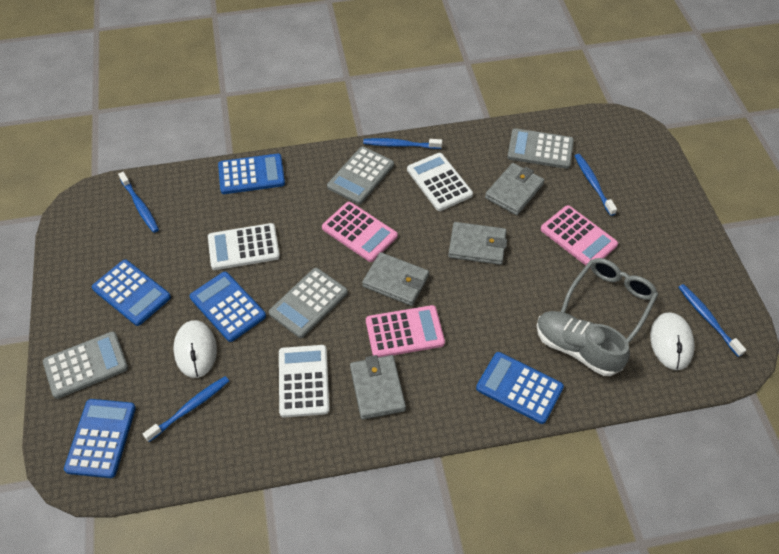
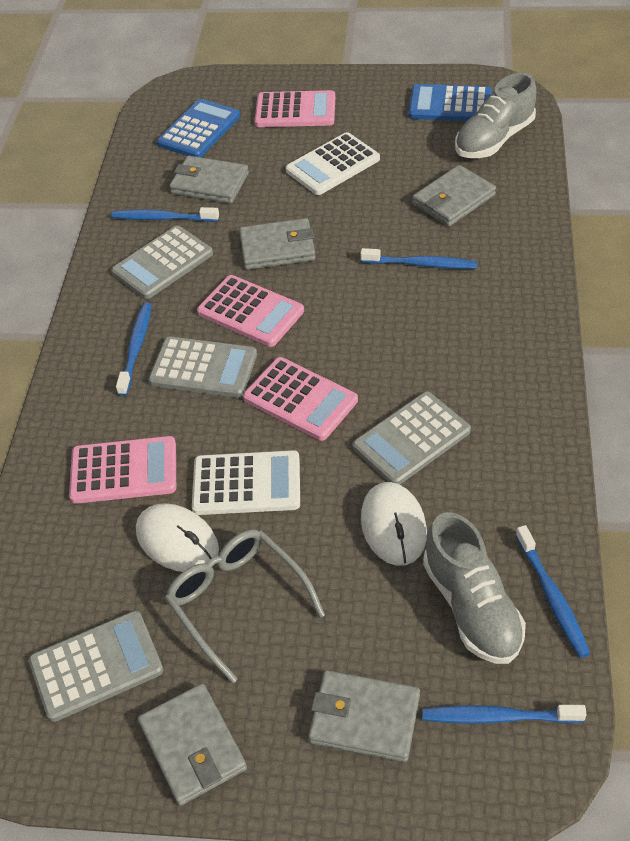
blue calculator: 5 -> 2
grey shoe: 1 -> 2
grey wallet: 4 -> 5
pink calculator: 3 -> 4
white calculator: 3 -> 2

